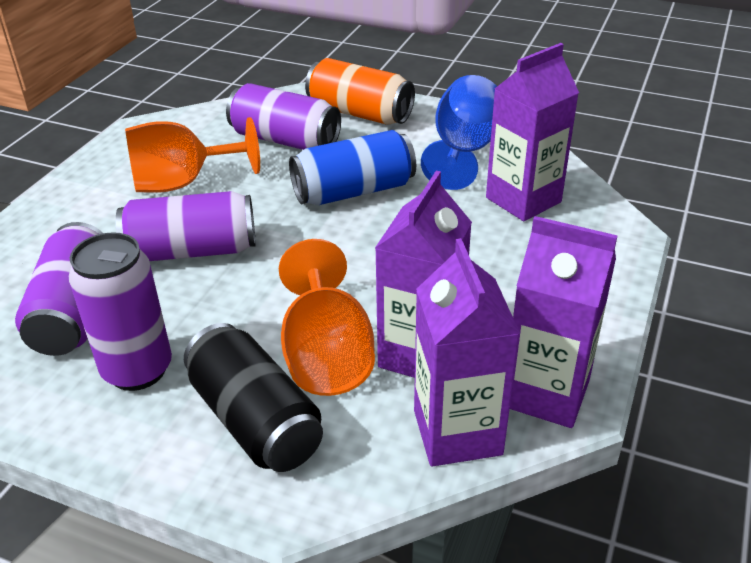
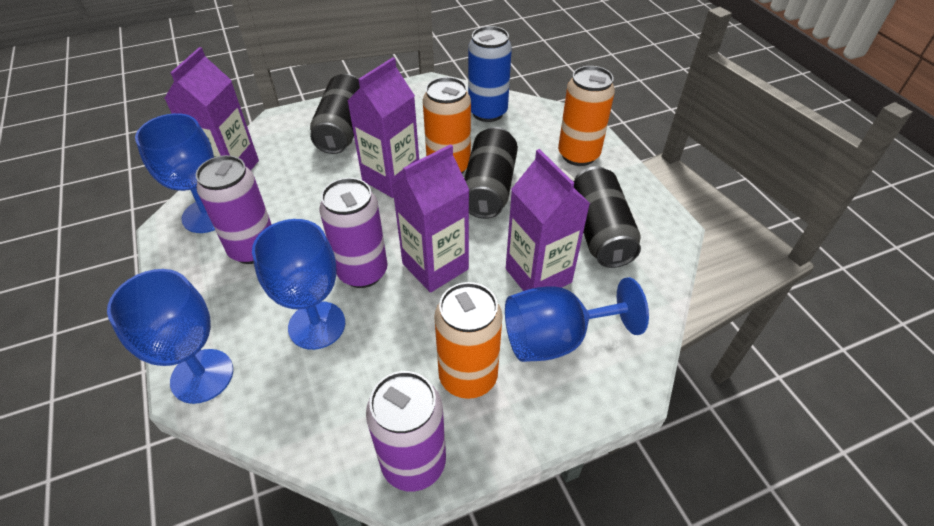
black can: 1 -> 3
blue goblet: 1 -> 4
orange can: 1 -> 3
orange goblet: 2 -> 0
purple can: 4 -> 3

